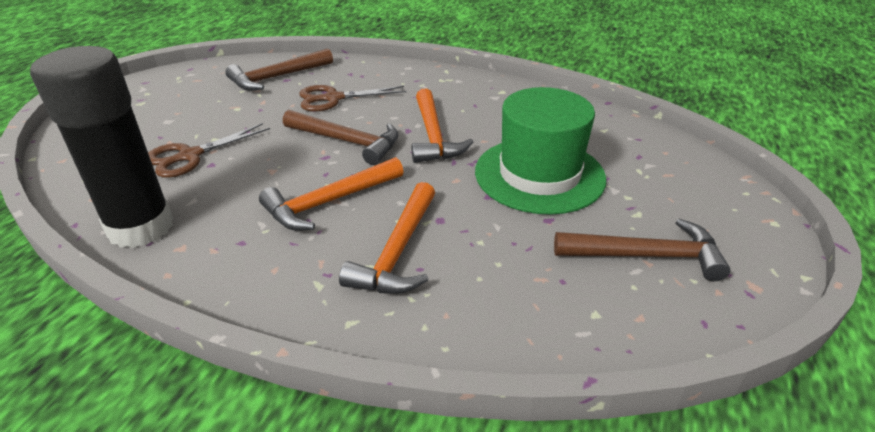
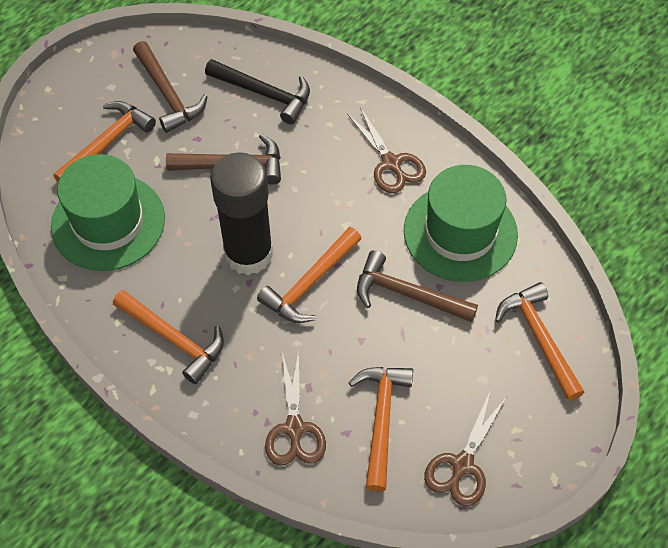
black hammer: 0 -> 1
brown scissors: 2 -> 3
green hat: 1 -> 2
orange hammer: 3 -> 5

